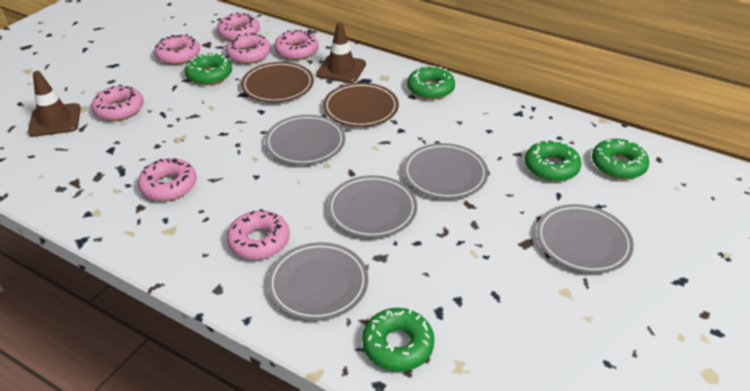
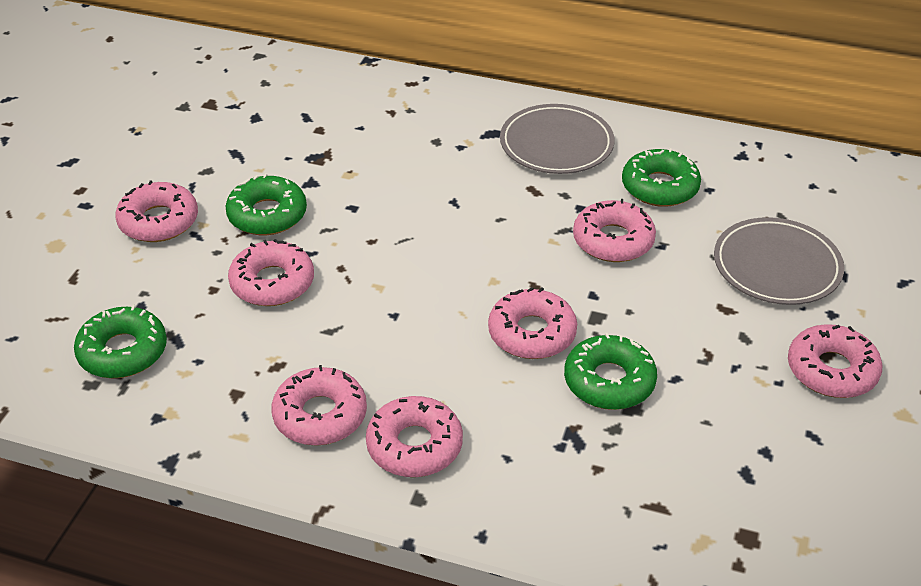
brown plate: 2 -> 0
brown traffic cone: 2 -> 0
green donut: 5 -> 4
grey plate: 5 -> 2

